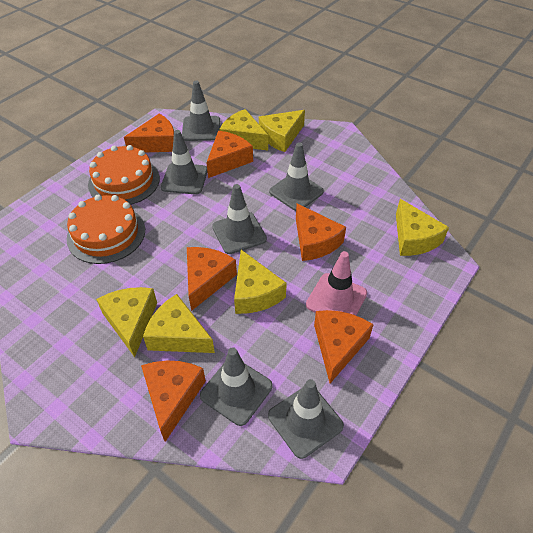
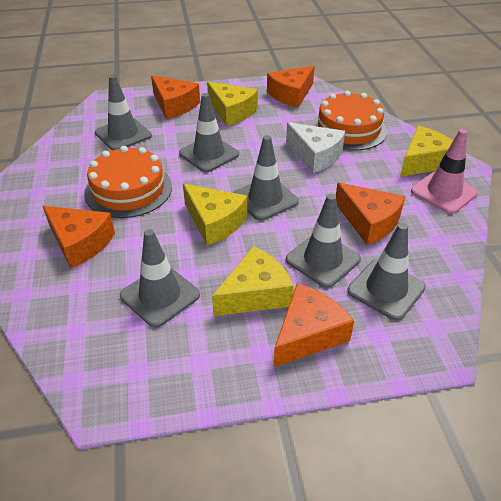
orange cheese: 6 -> 5
white cheese: 0 -> 1
yellow cheese: 6 -> 4

